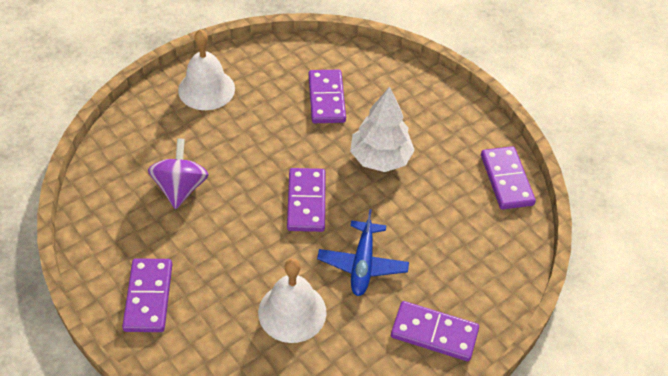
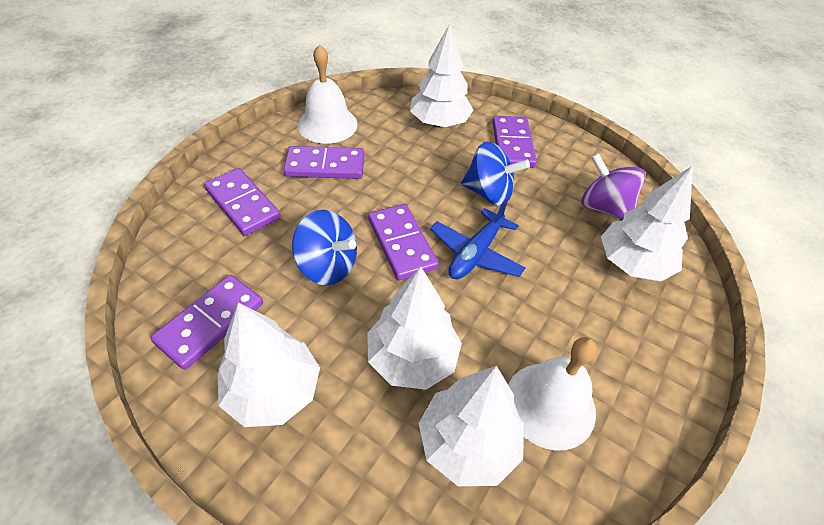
blue spinning top: 0 -> 2
white tree: 1 -> 5

